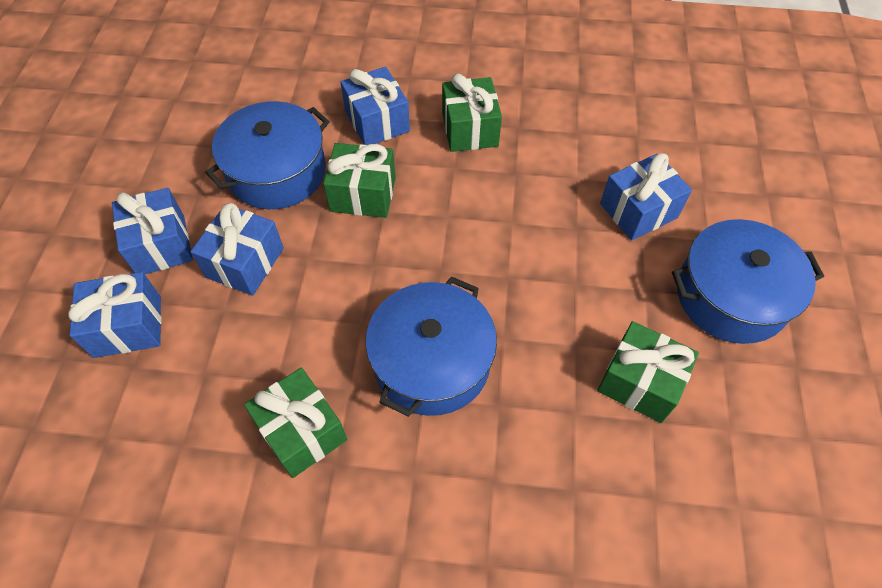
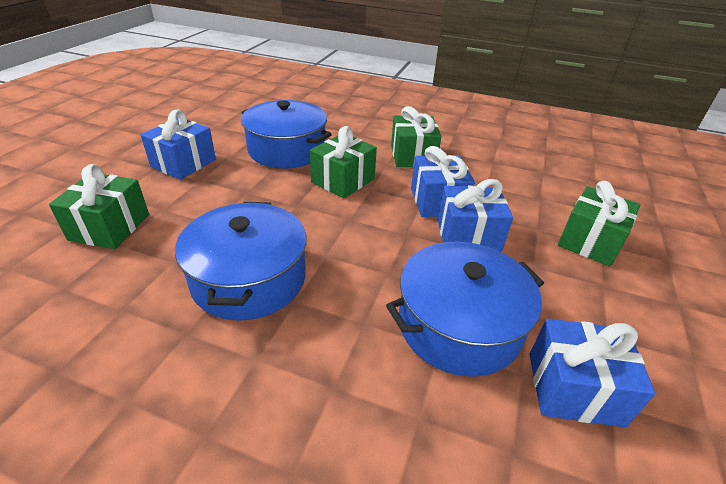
blue gift: 5 -> 4

